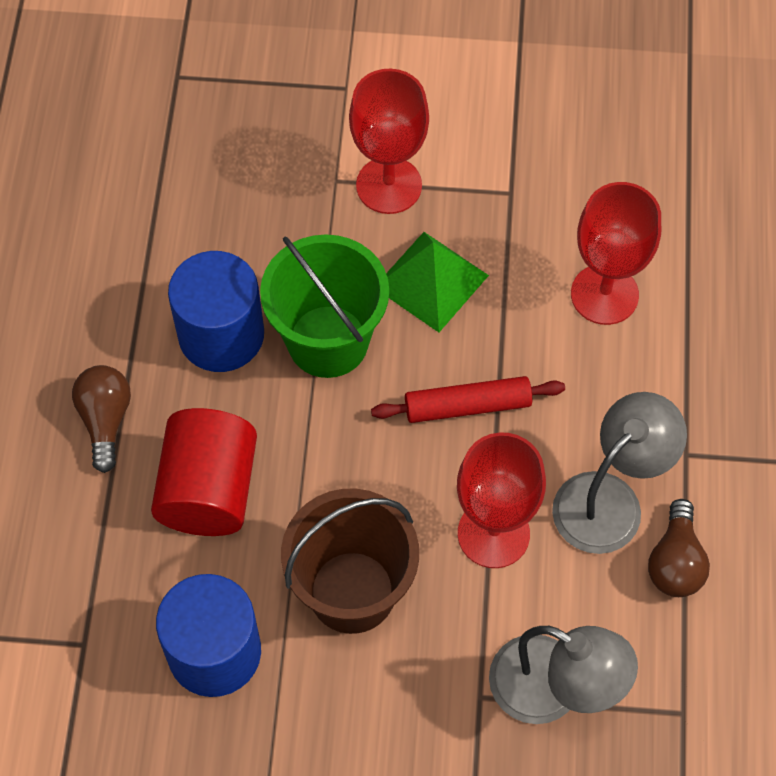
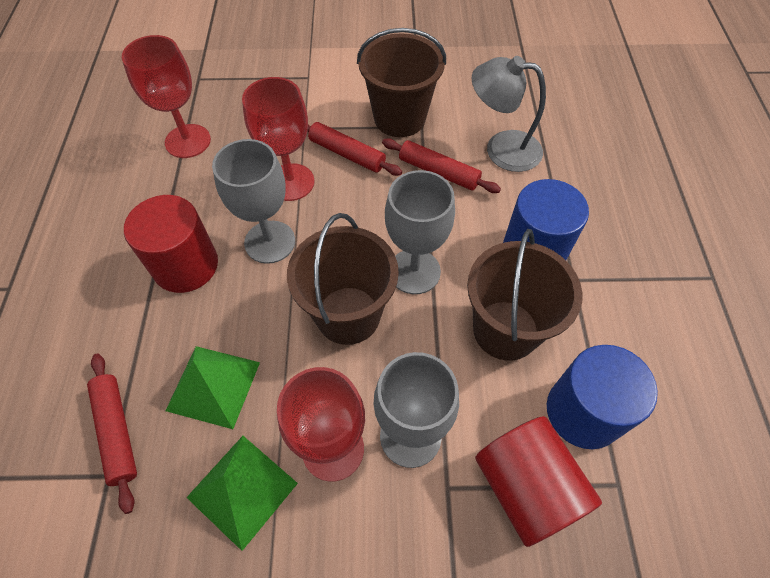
brown bucket: 1 -> 3
brown light bulb: 2 -> 0
green bucket: 1 -> 0
green pyramid: 1 -> 2
grey goblet: 0 -> 3
grey lamp: 2 -> 1
red cylinder: 1 -> 2
red rolling pin: 1 -> 3

